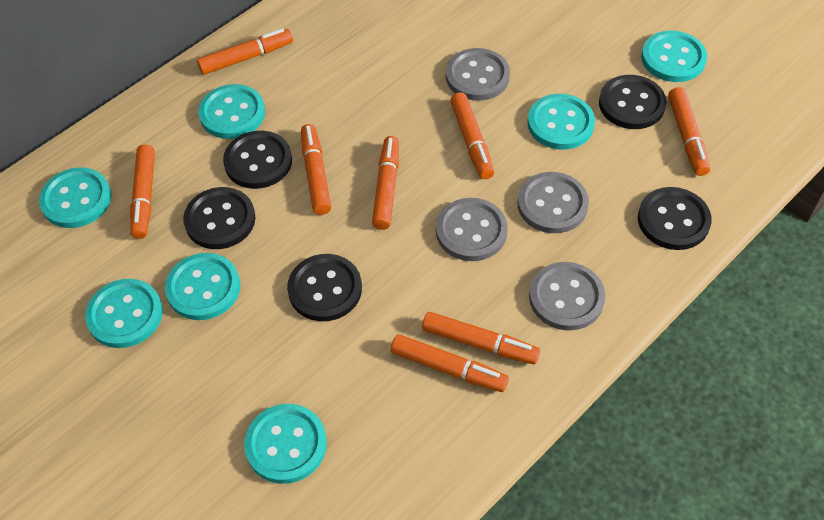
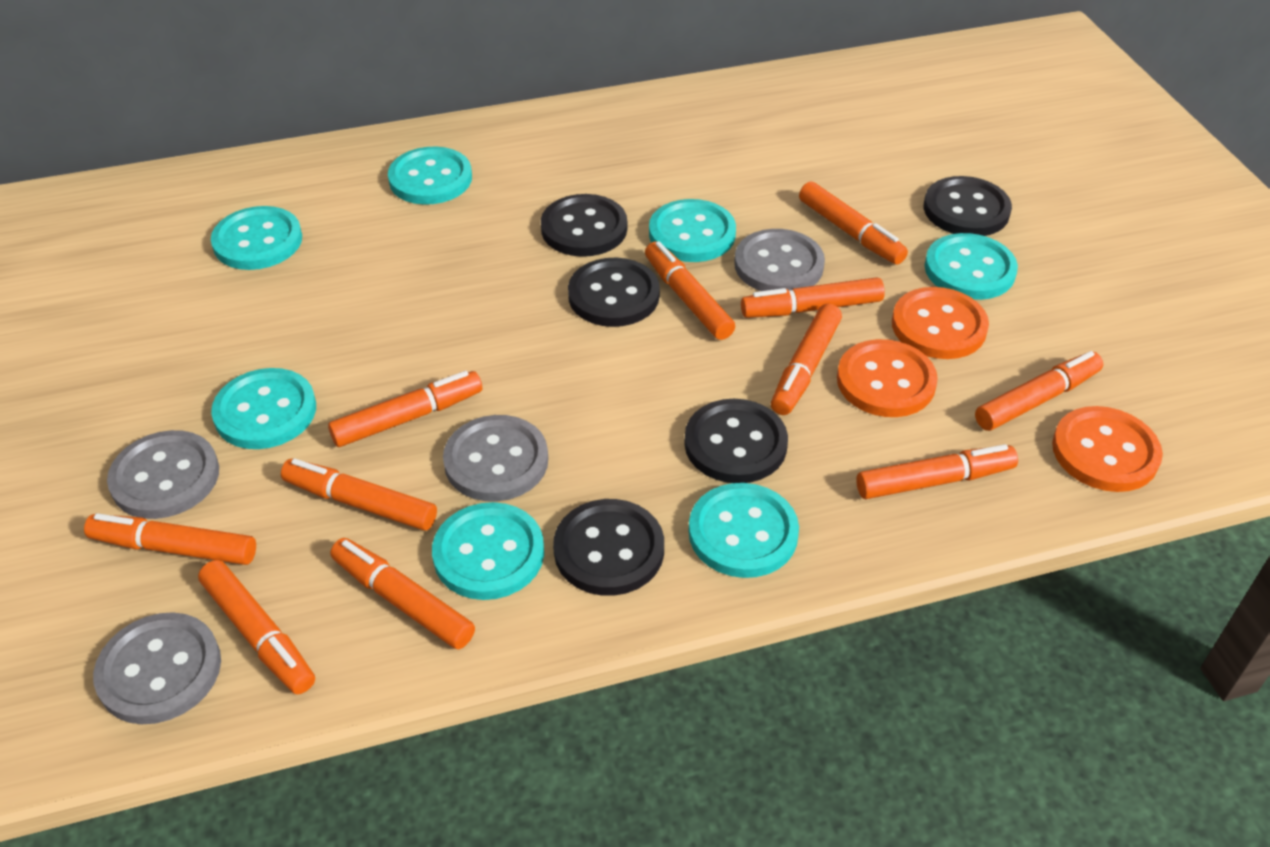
orange button: 0 -> 3
orange marker: 8 -> 11

